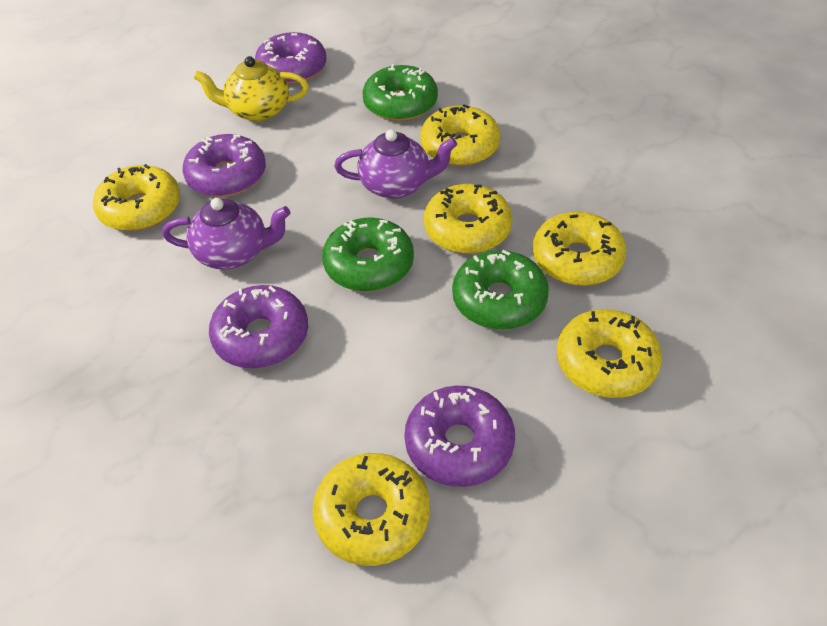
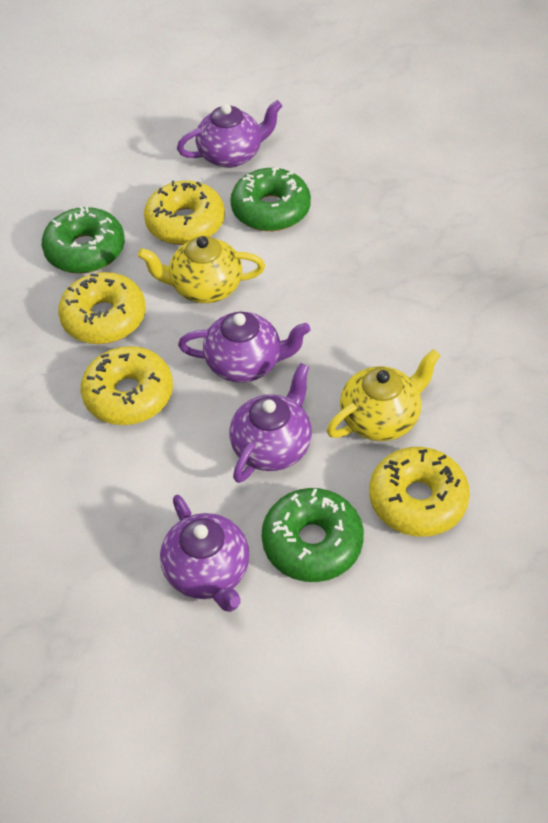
purple donut: 4 -> 0
purple teapot: 2 -> 4
yellow donut: 6 -> 4
yellow teapot: 1 -> 2

